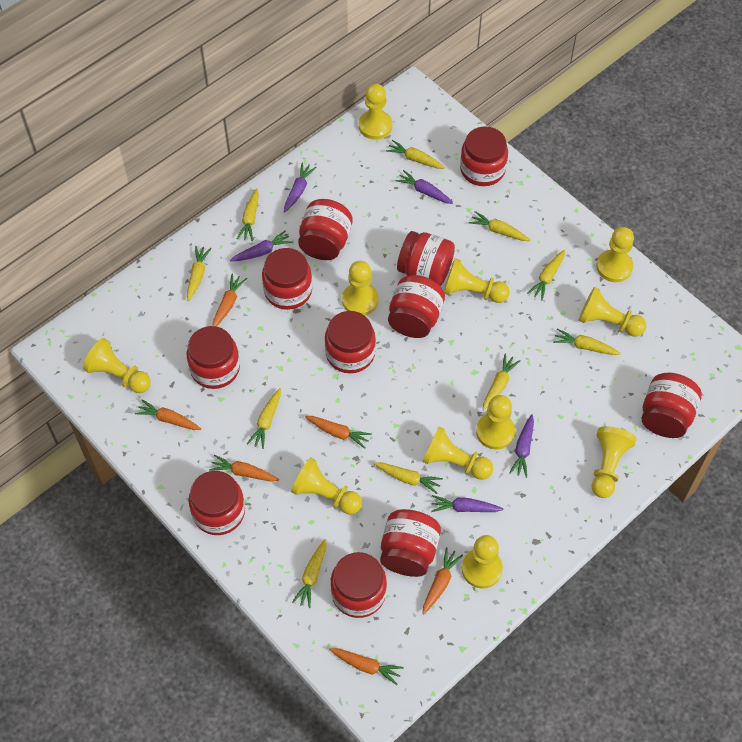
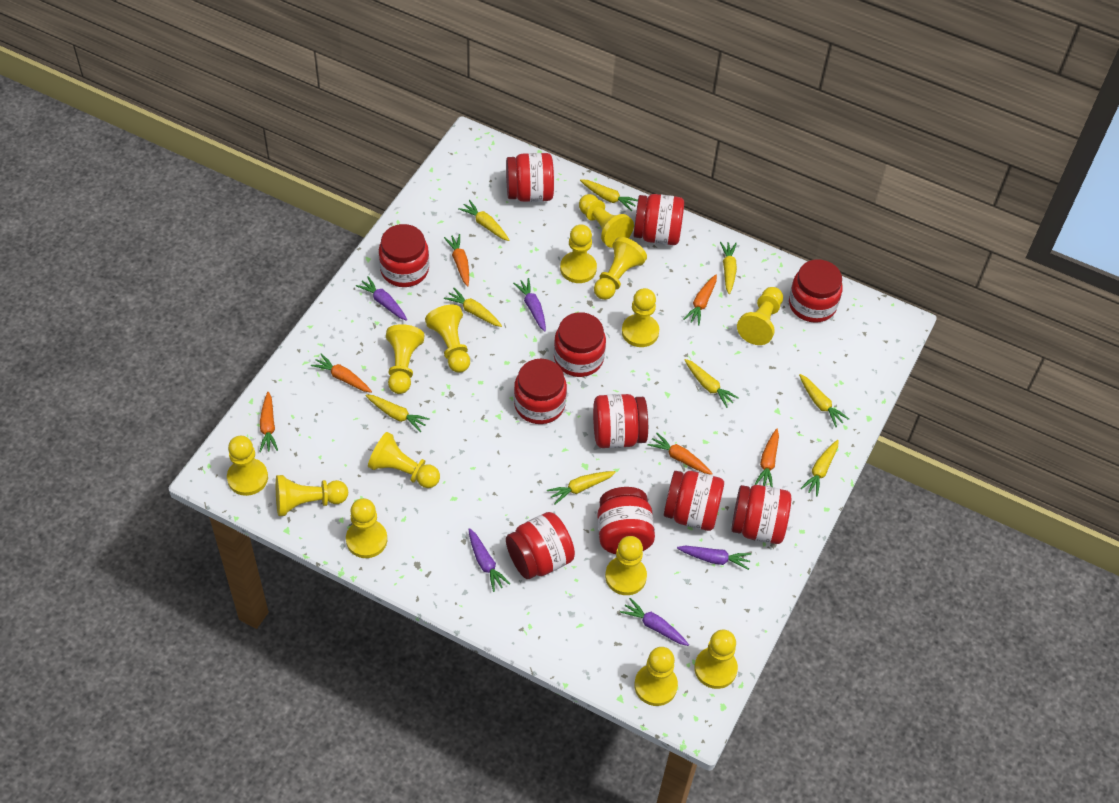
yellow carrot: 10 -> 9
yellow pawn: 11 -> 14

